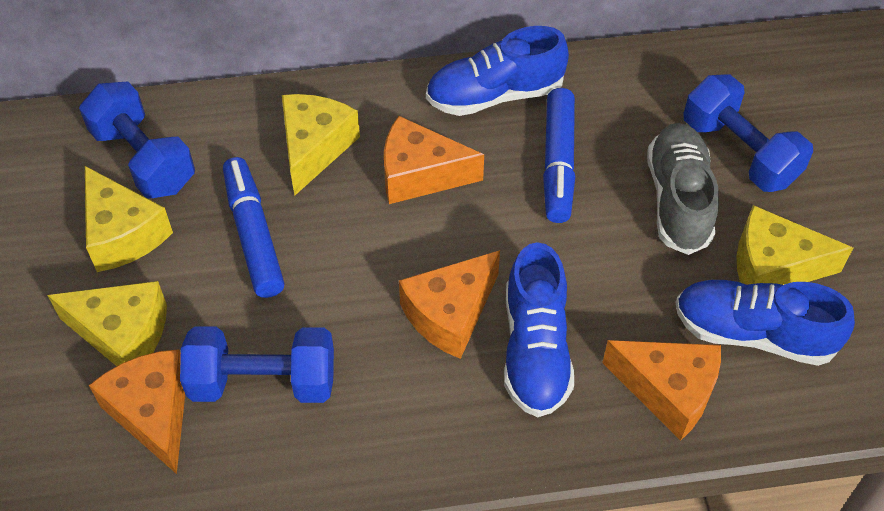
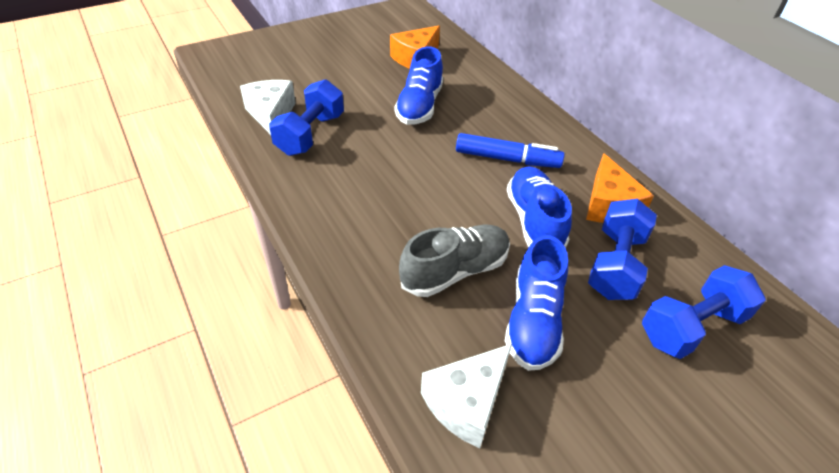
blue marker: 2 -> 1
orange cheese: 4 -> 2
white cheese: 0 -> 2
yellow cheese: 4 -> 0

